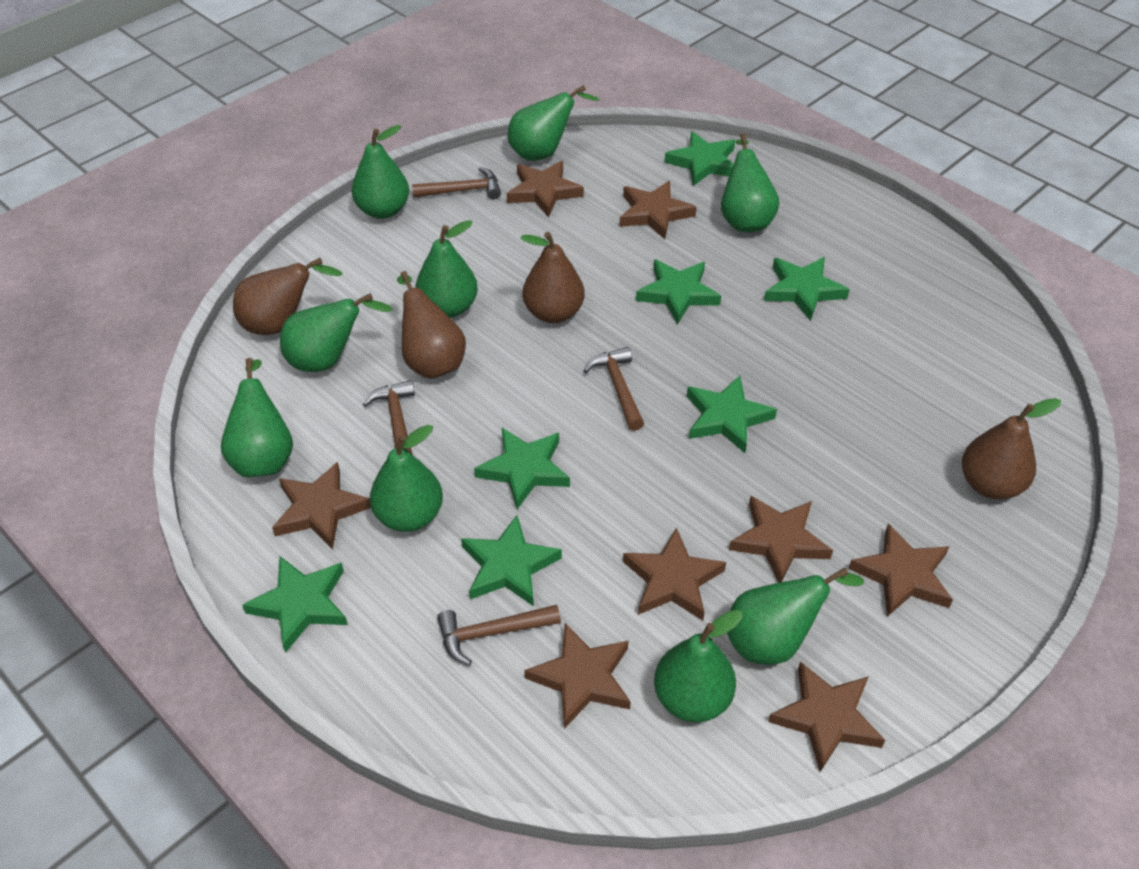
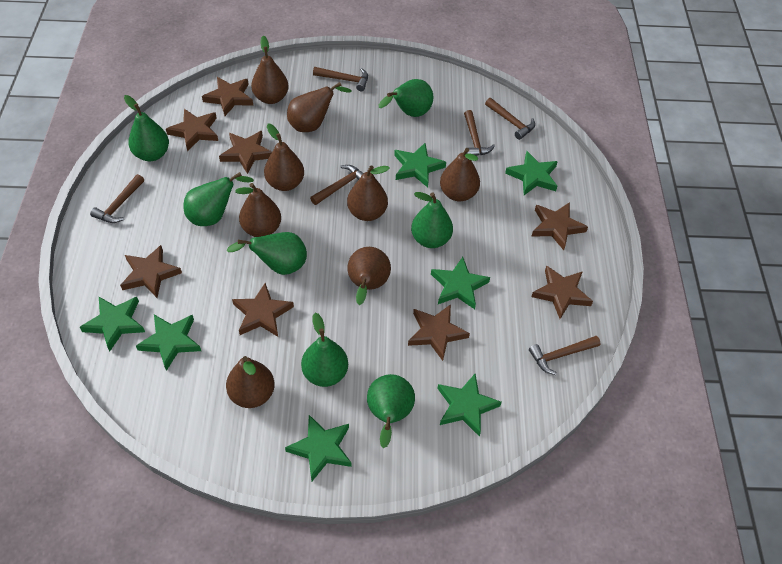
brown hammer: 4 -> 6
brown pear: 4 -> 8
green pear: 9 -> 7

